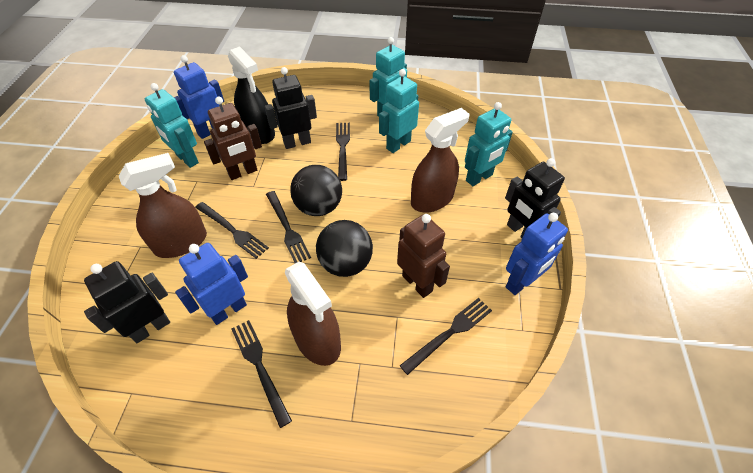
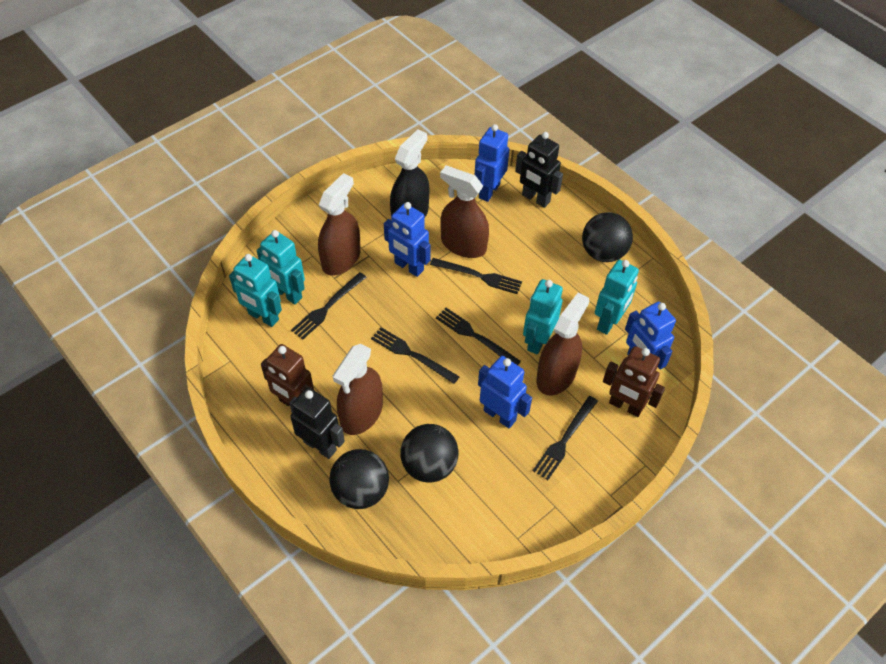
black ball: 2 -> 3
black robot: 3 -> 2
blue robot: 3 -> 4
brown spray bottle: 3 -> 4

